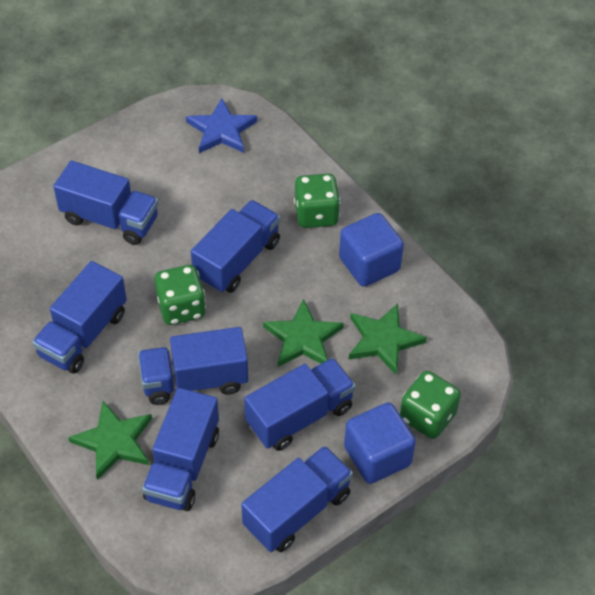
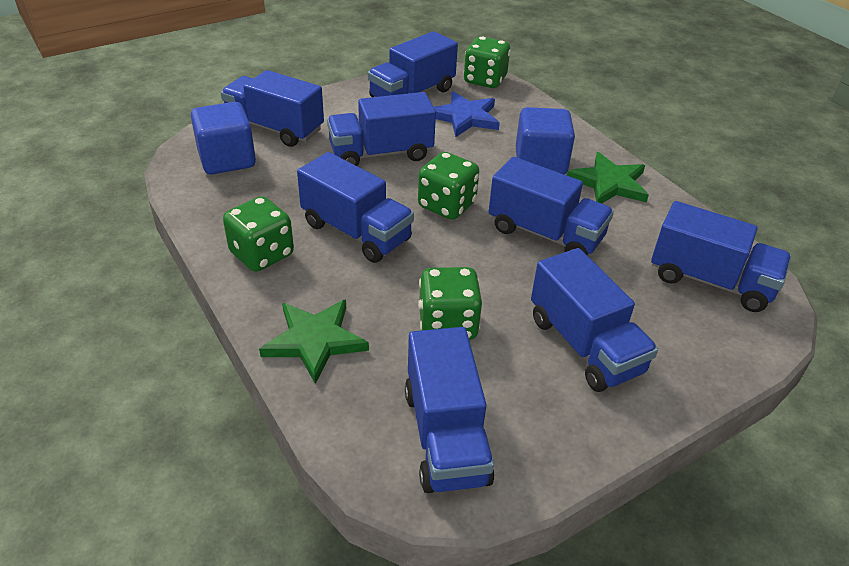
blue truck: 7 -> 8
green dice: 3 -> 4
green star: 3 -> 2

